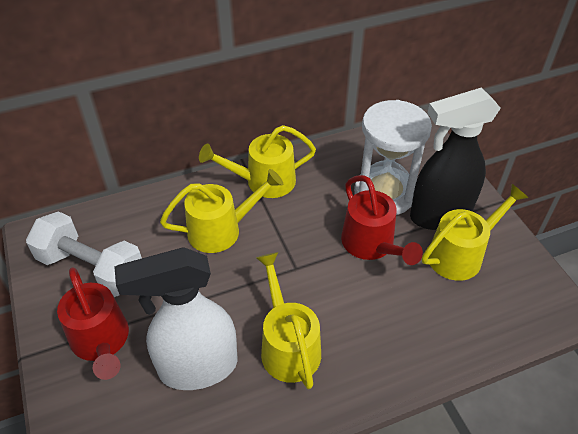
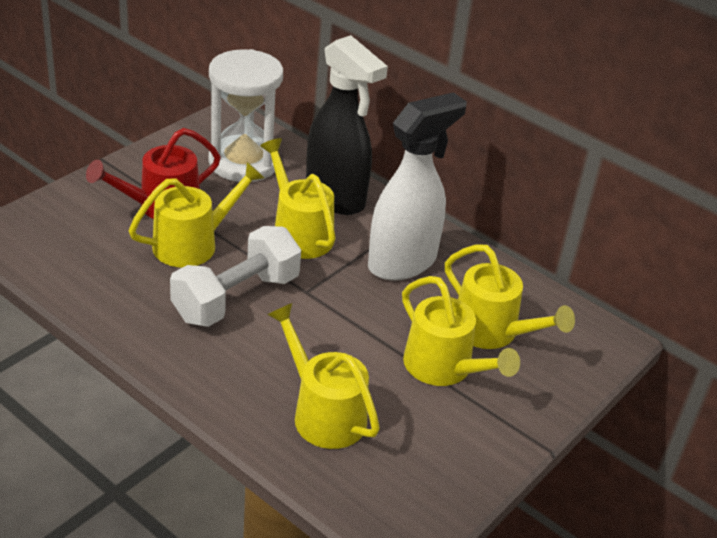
red watering can: 2 -> 1
yellow watering can: 4 -> 5

